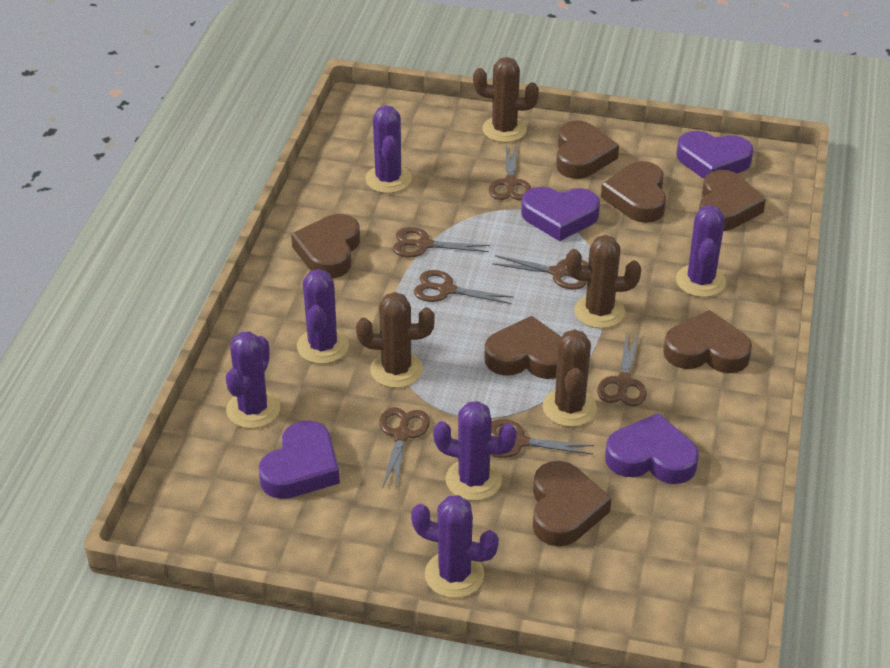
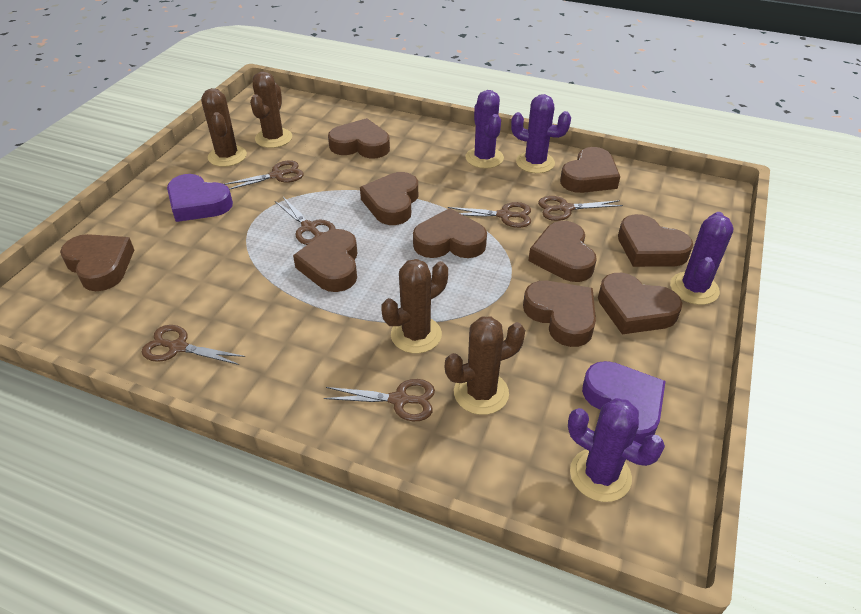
brown heart: 7 -> 10
brown scissors: 7 -> 6
purple cactus: 6 -> 4
purple heart: 4 -> 2

